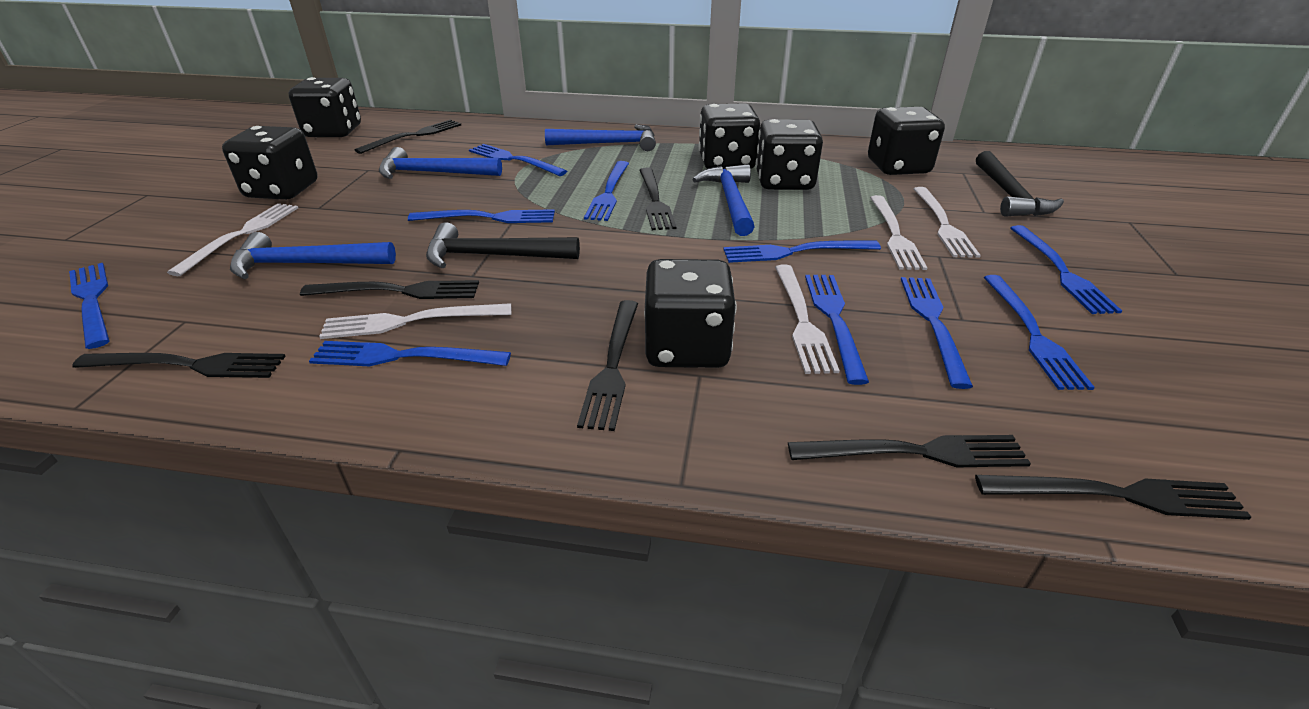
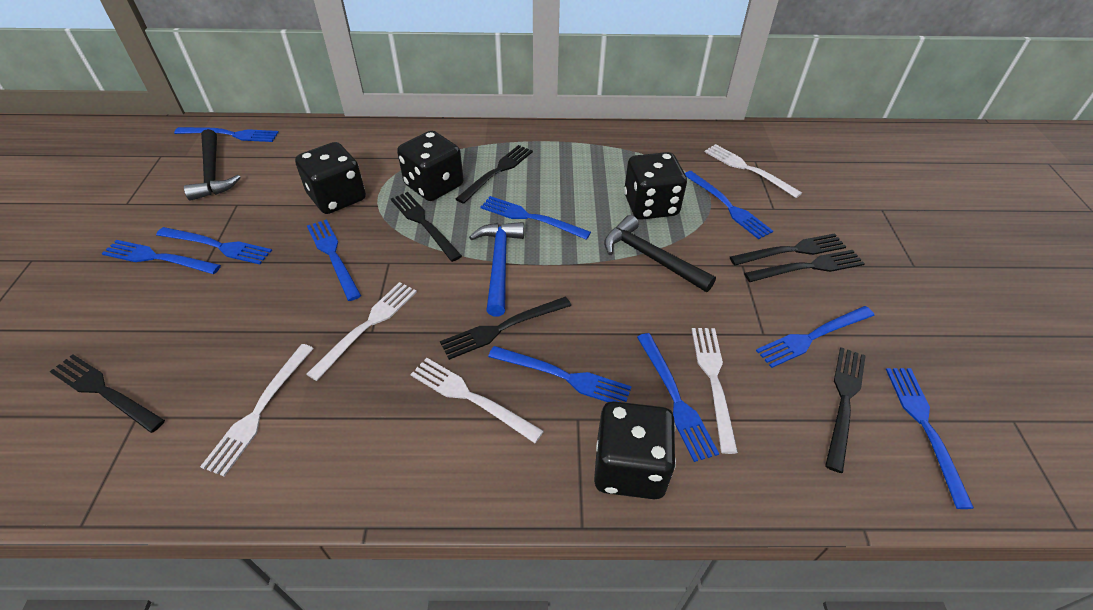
black dice: 6 -> 4
blue hammer: 4 -> 1

